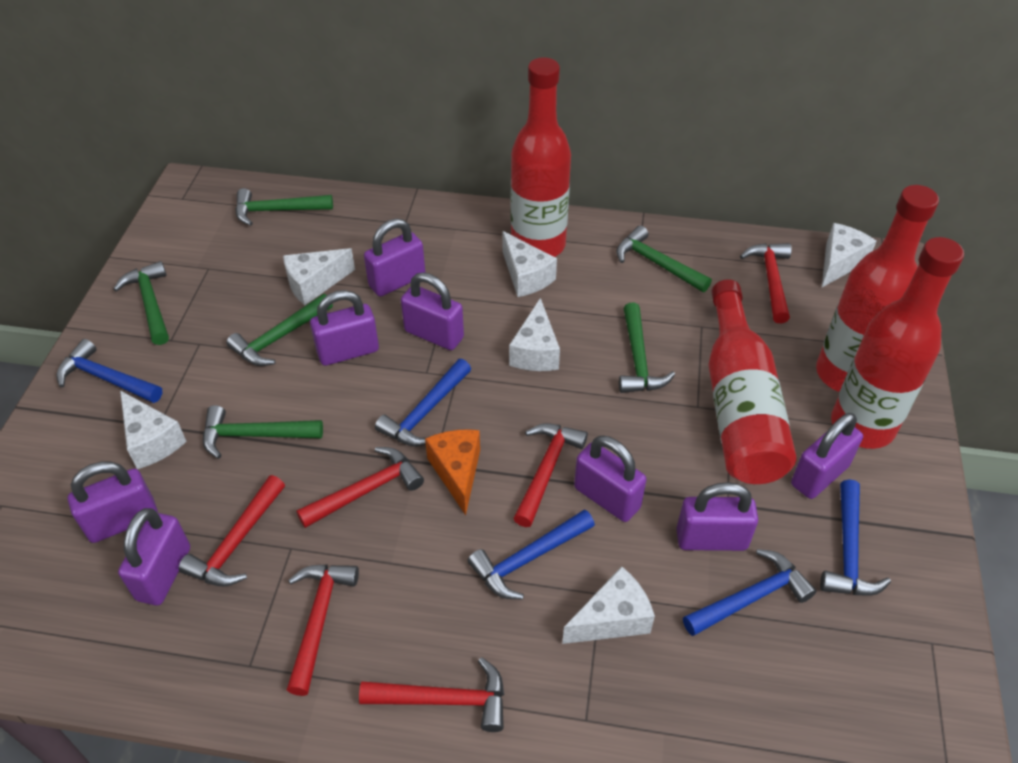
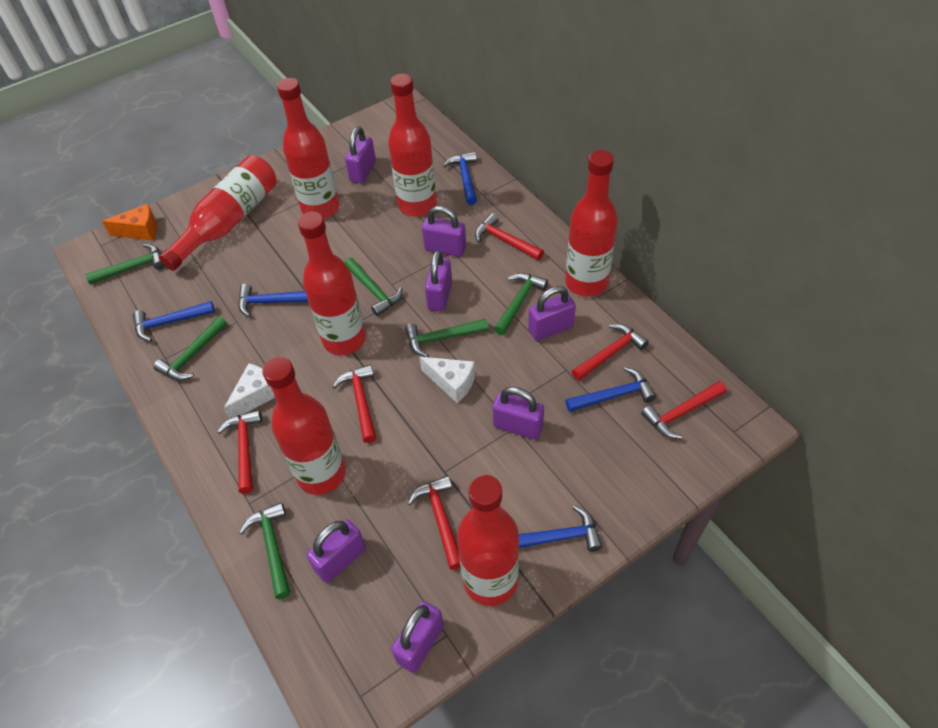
purple padlock: 8 -> 7
red bottle: 4 -> 7
white cheese: 6 -> 2

